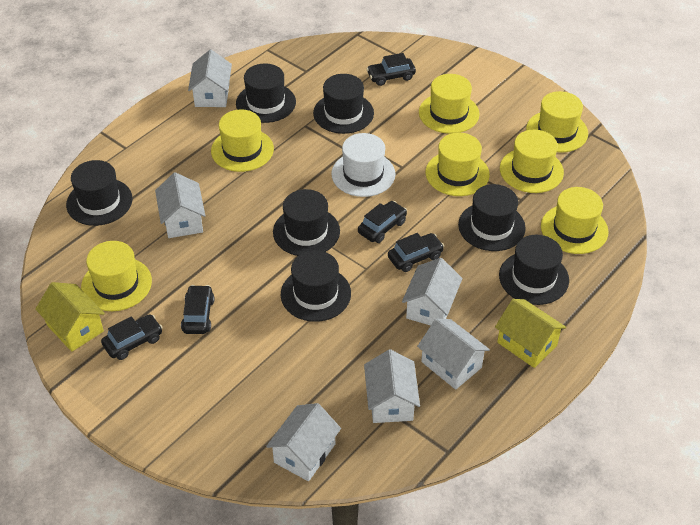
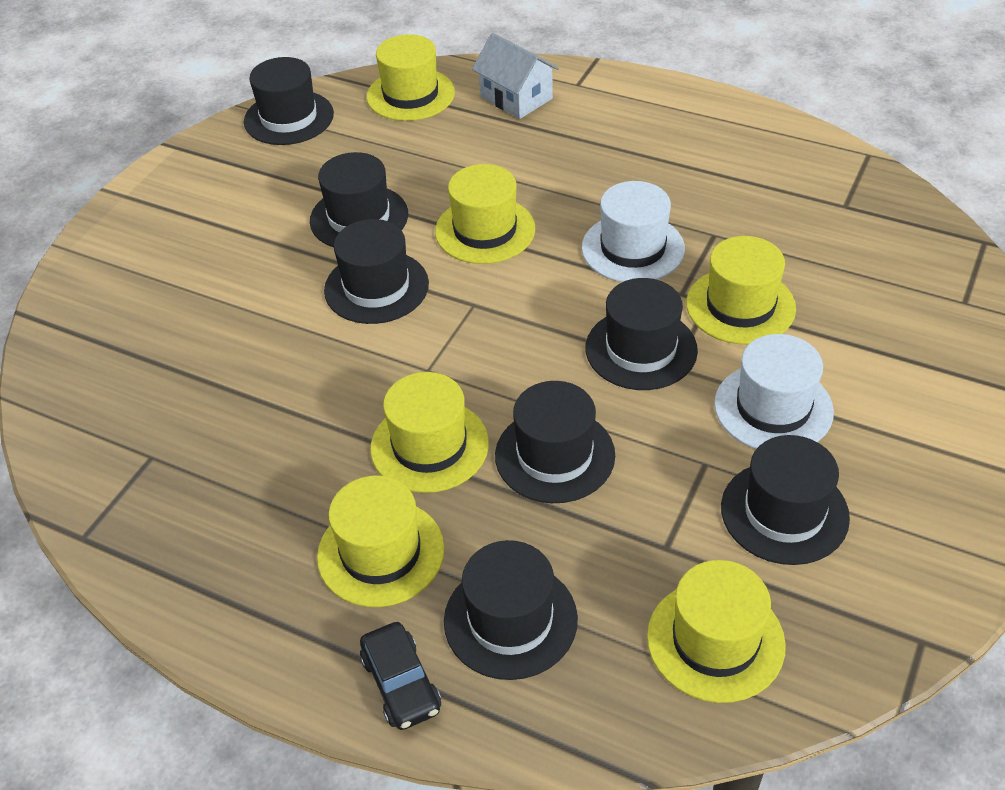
black car: 5 -> 1
white hat: 1 -> 2
white house: 6 -> 1
yellow hat: 7 -> 6
yellow house: 2 -> 0

